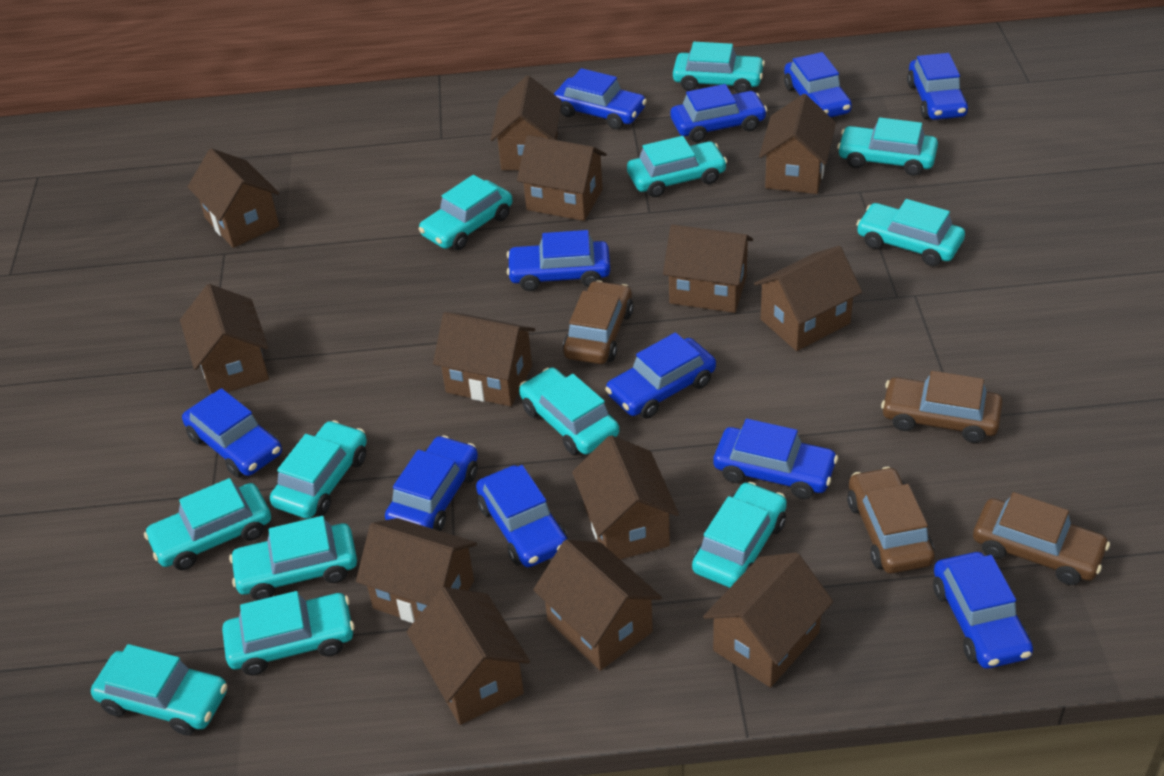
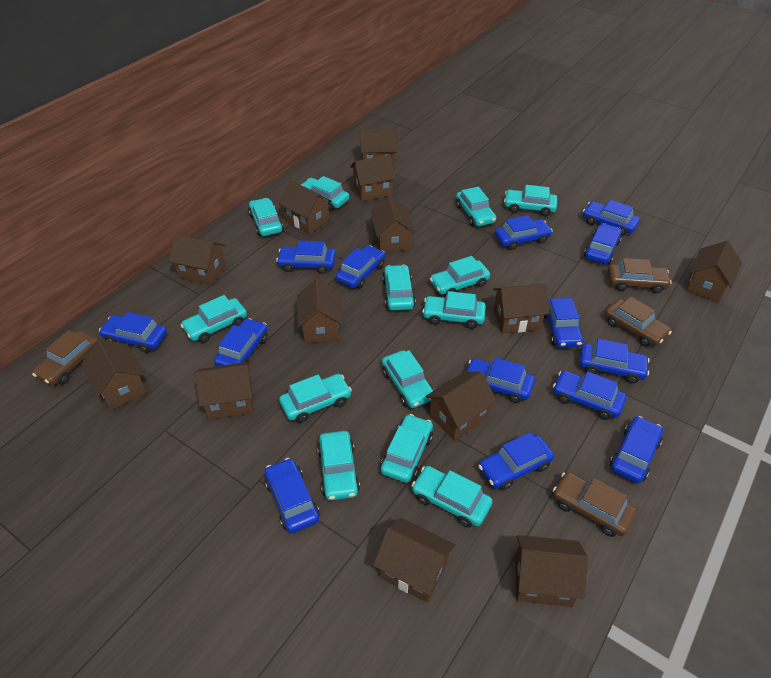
blue car: 11 -> 14
turquoise car: 12 -> 13

